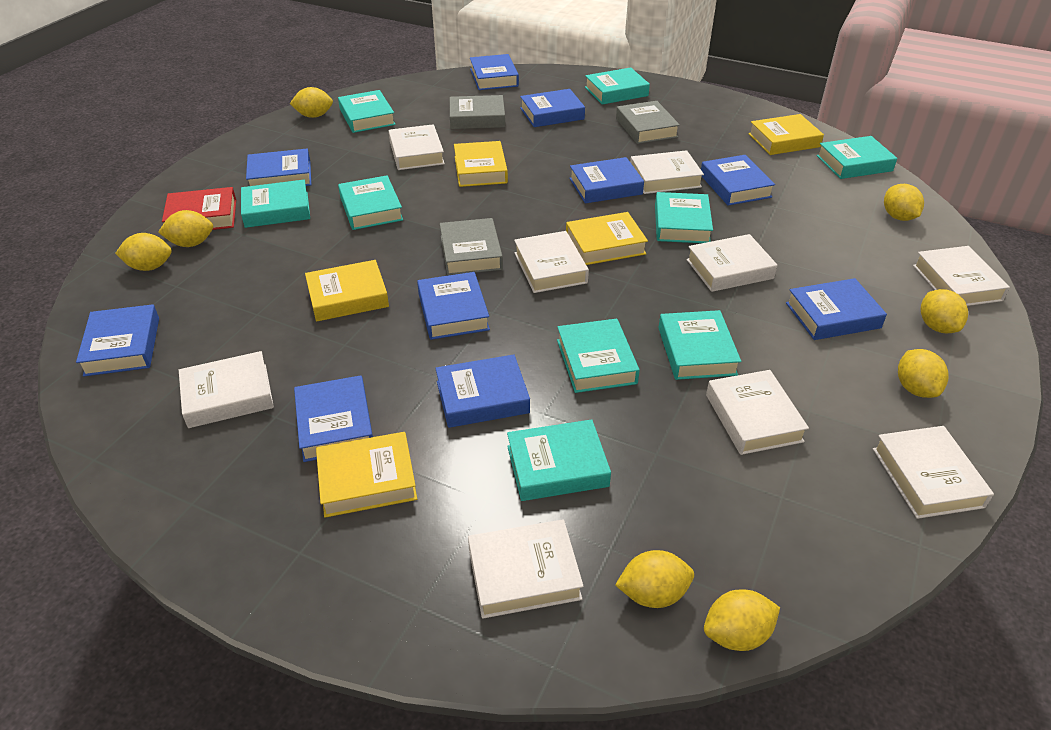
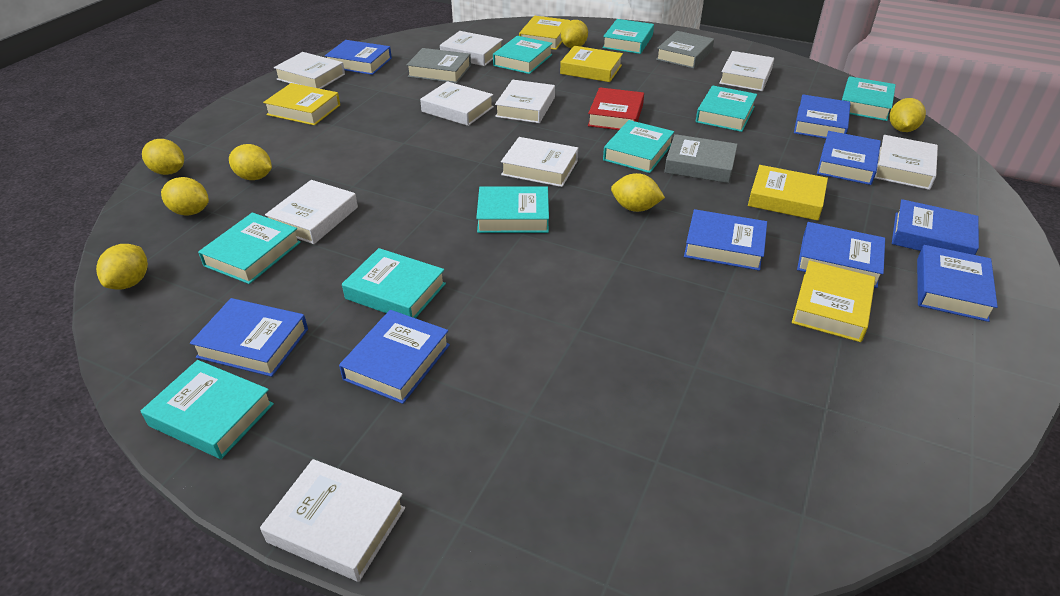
blue book: 10 -> 9
yellow lemon: 8 -> 7

